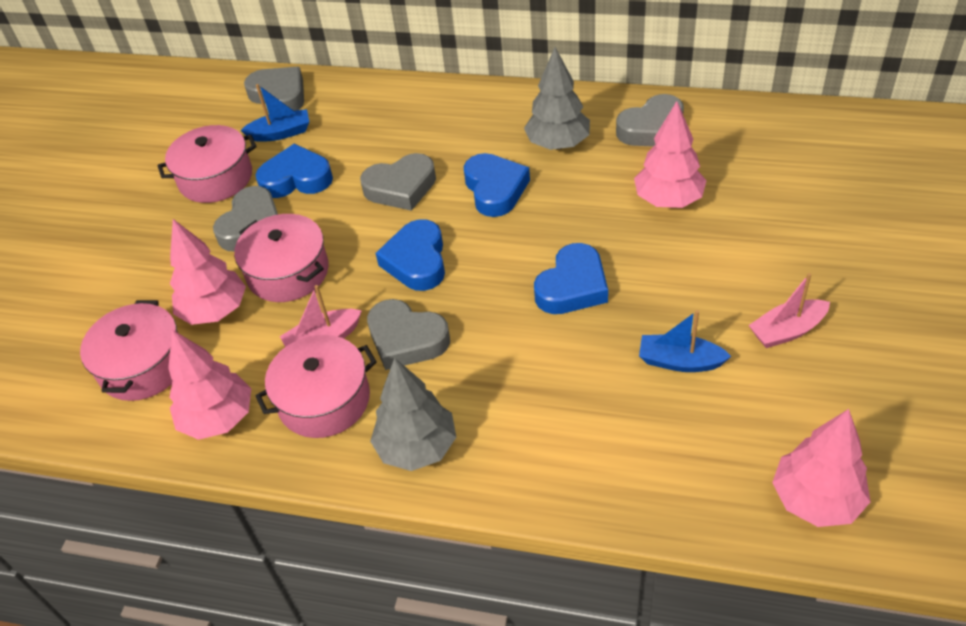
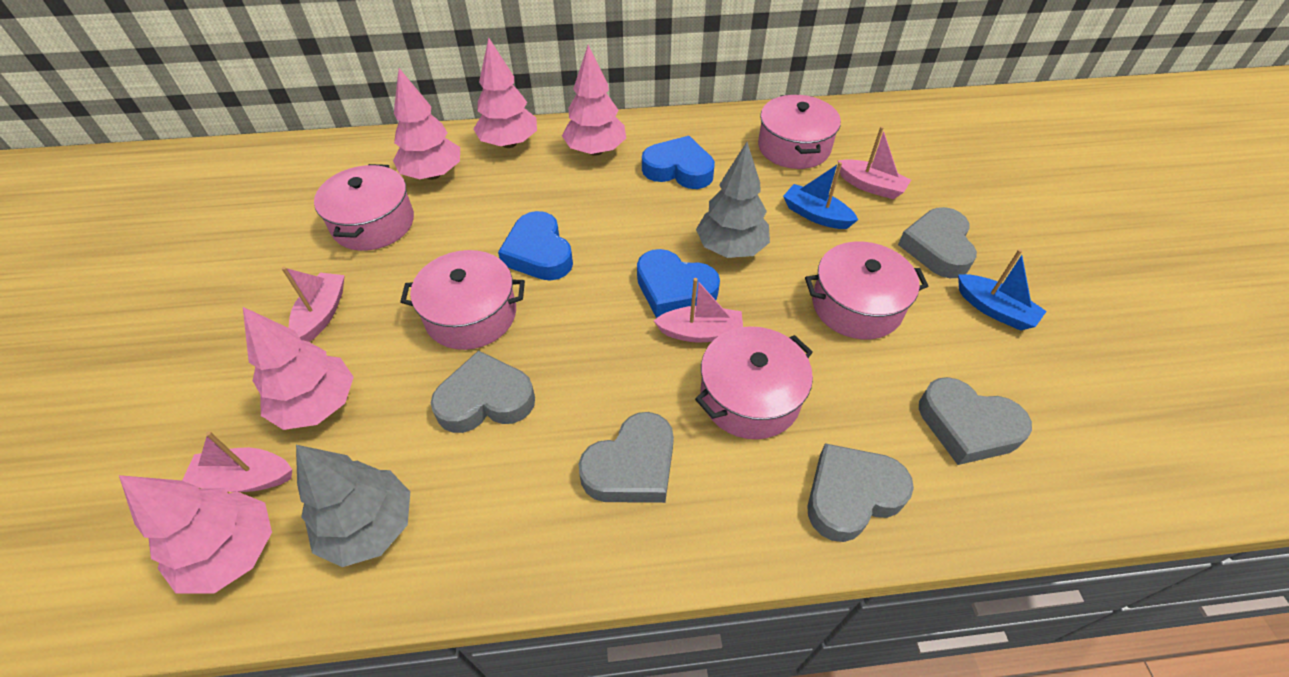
blue heart: 4 -> 3
pink boat: 2 -> 4
pink pot: 4 -> 5
pink tree: 4 -> 5

